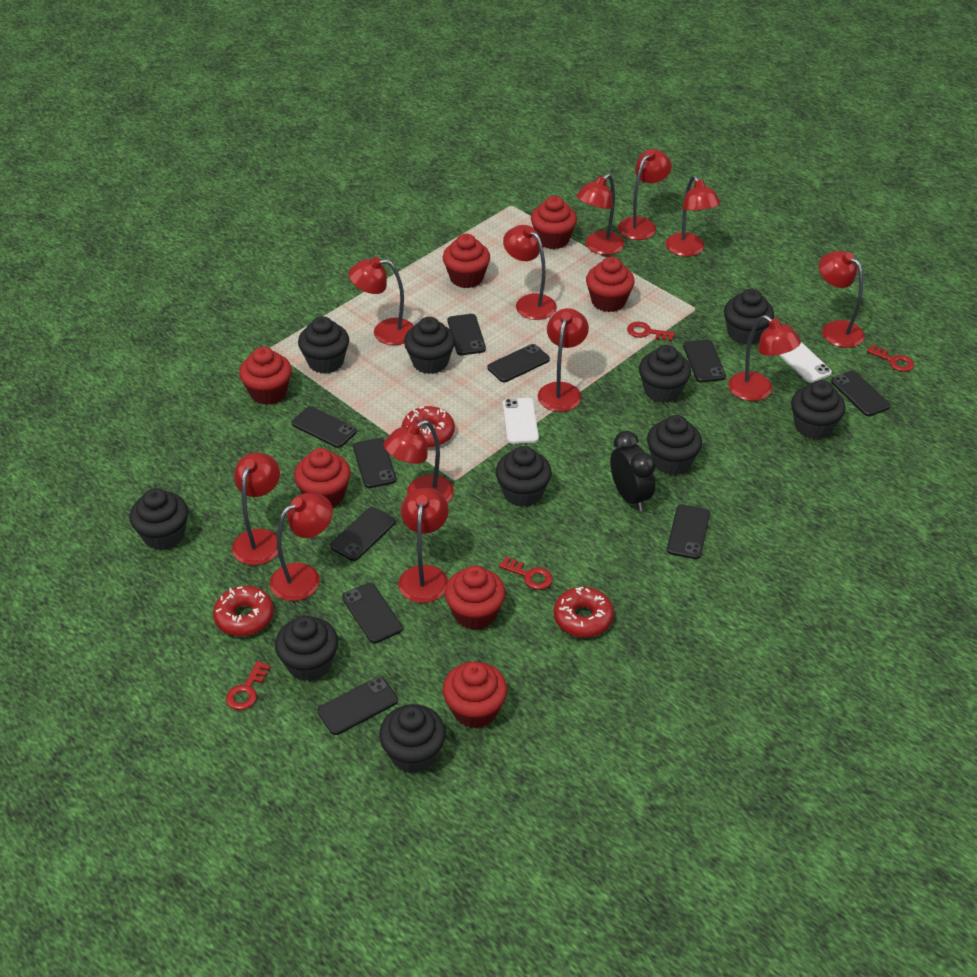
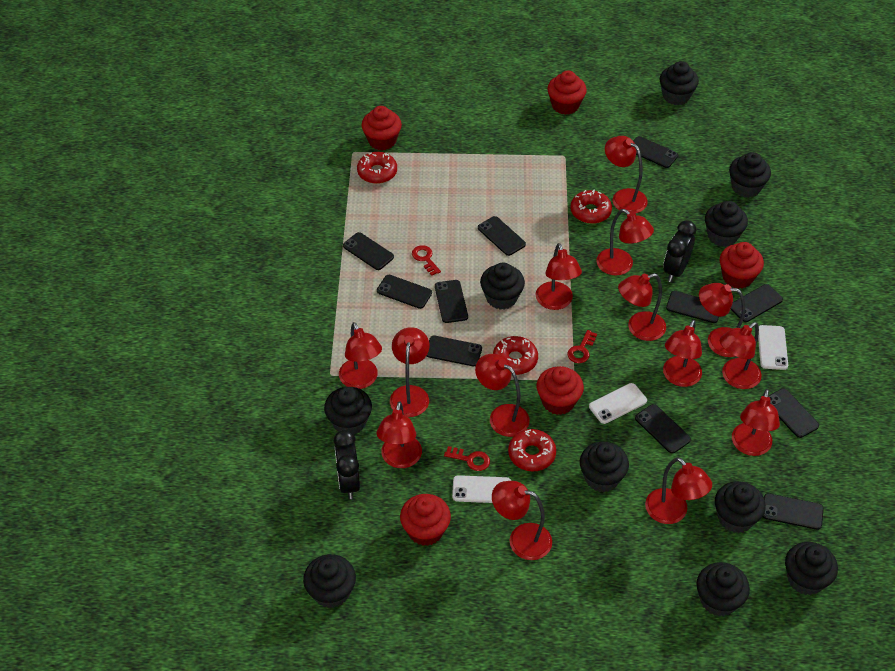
black clock: 1 -> 2
black phone: 10 -> 11
red cupcake: 7 -> 5
red donut: 3 -> 4
red key: 4 -> 3
red lamp: 12 -> 14
white phone: 2 -> 3

